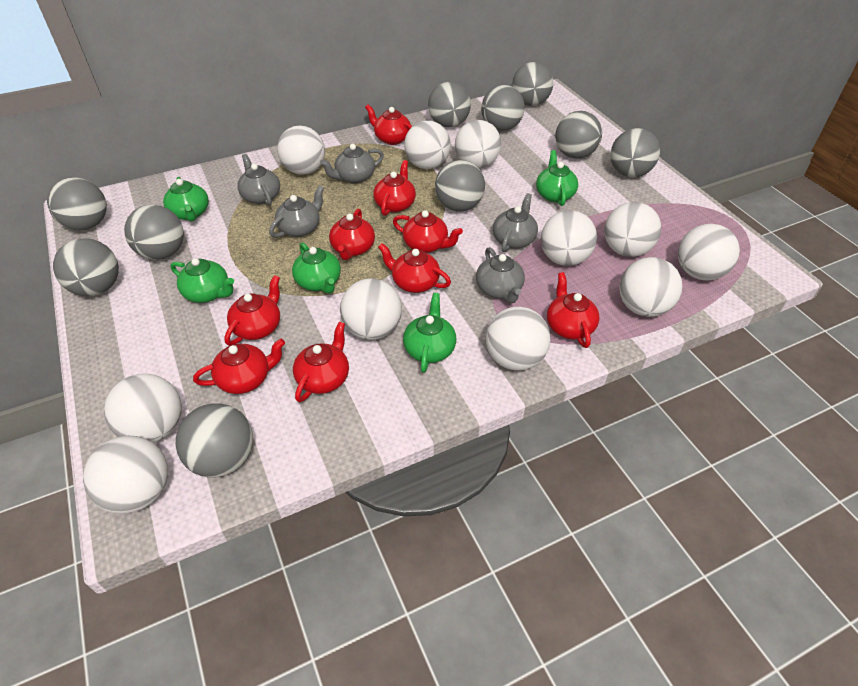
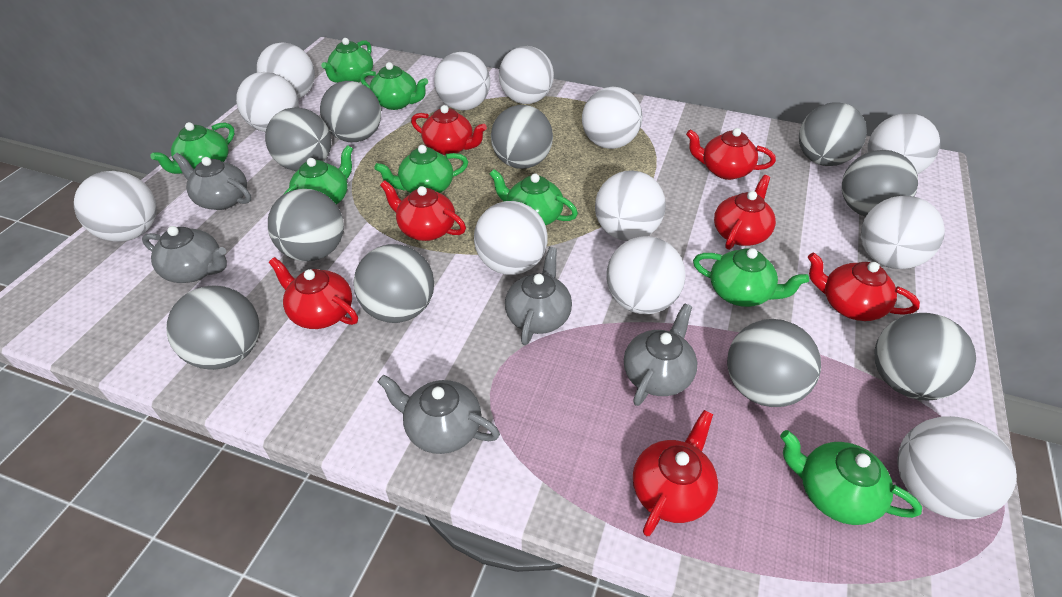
green teapot: 5 -> 8
red teapot: 9 -> 7
white ball: 11 -> 12

